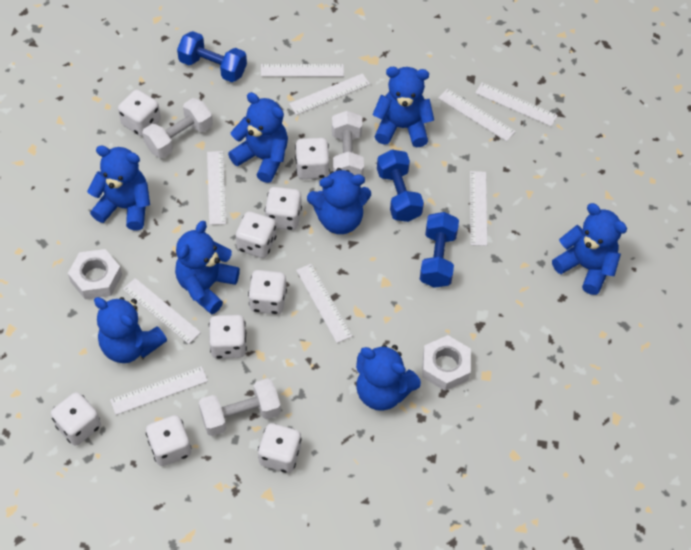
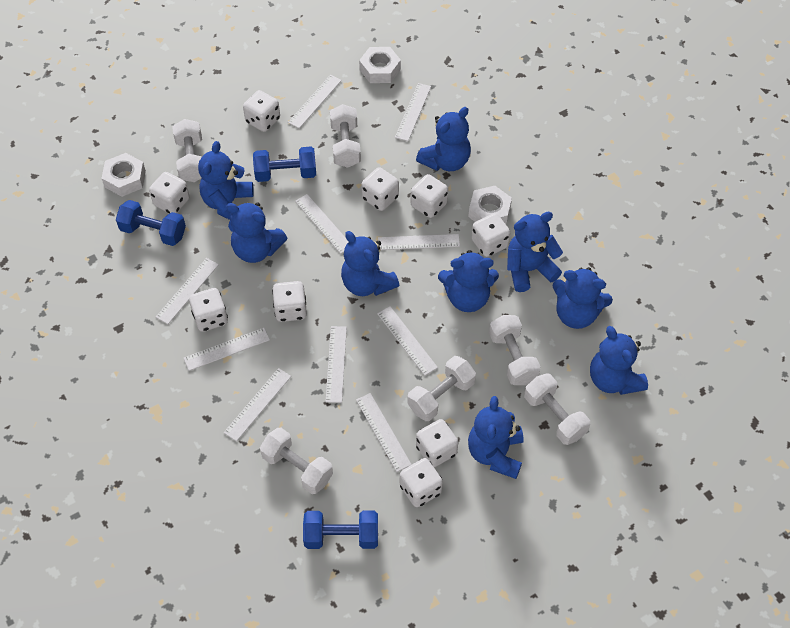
blue teddy bear: 8 -> 9
white dumbbell: 3 -> 6
white nut: 2 -> 3
white ruler: 9 -> 10

